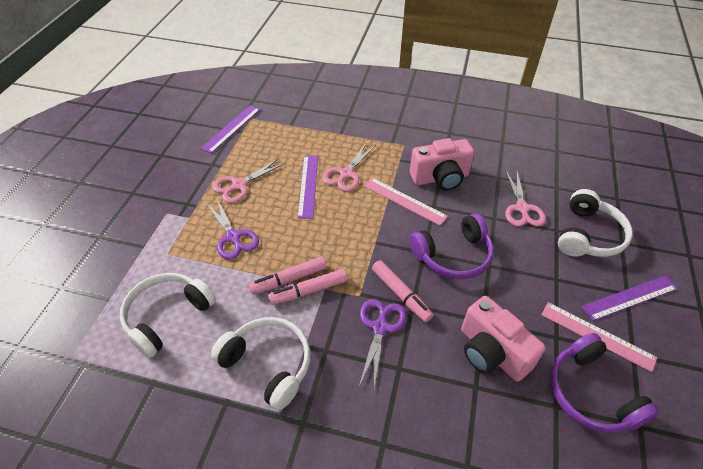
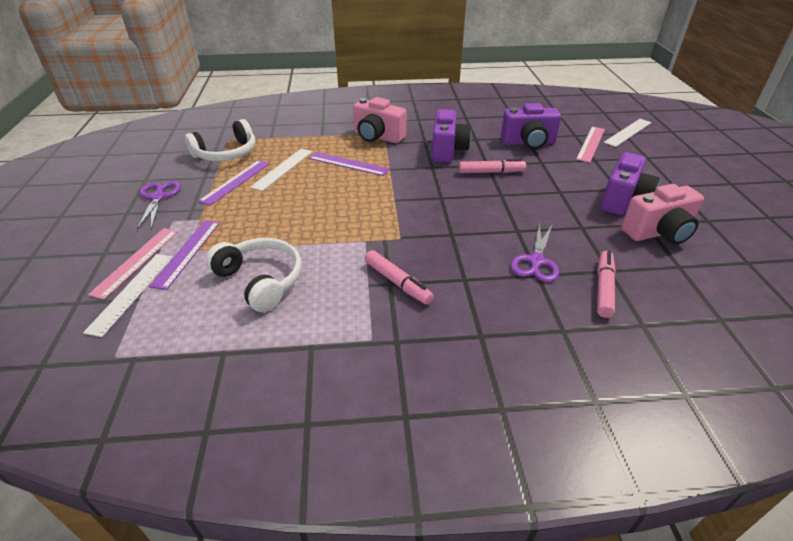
pink scissors: 3 -> 0
purple camera: 0 -> 3
purple headphones: 2 -> 0
white headphones: 3 -> 2
white ruler: 0 -> 3

